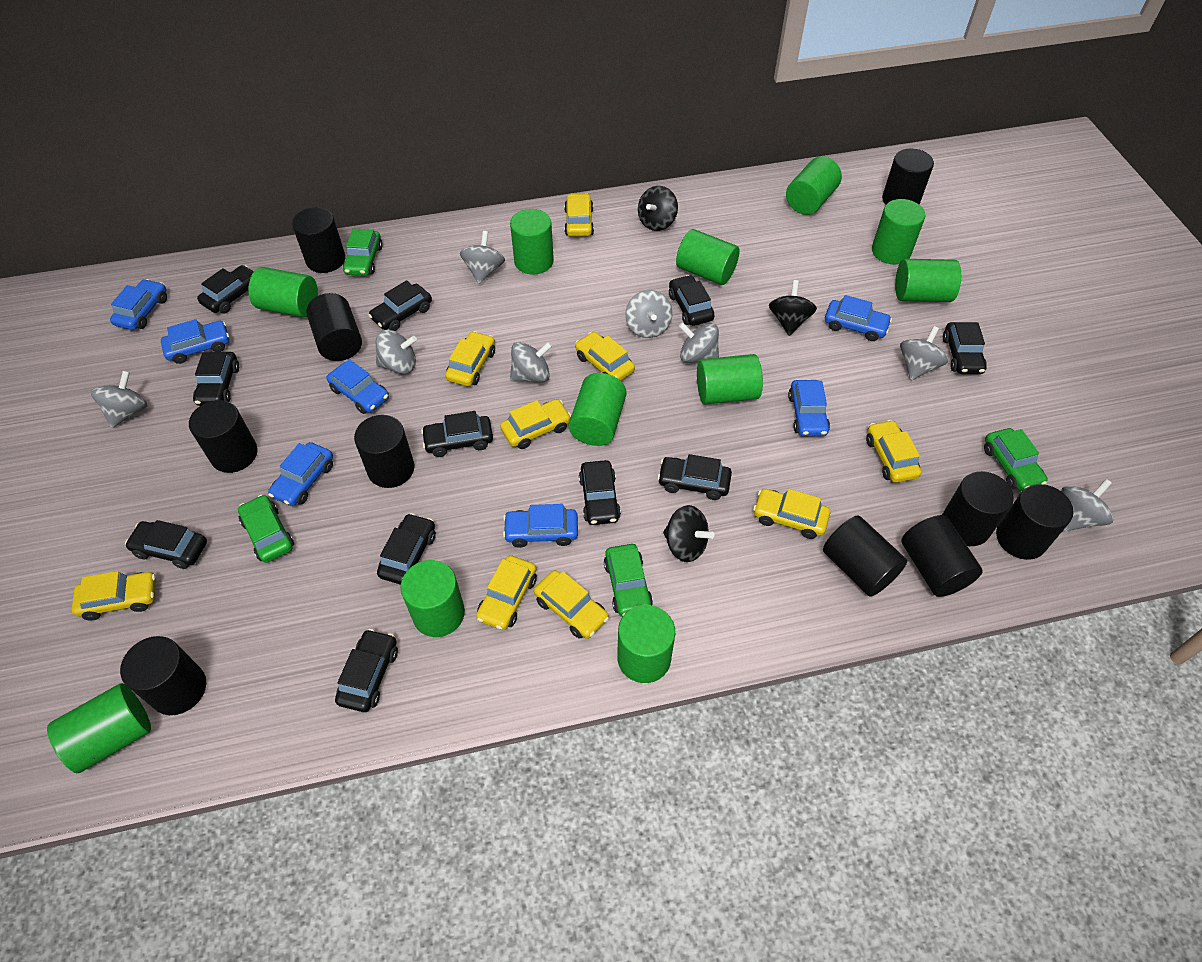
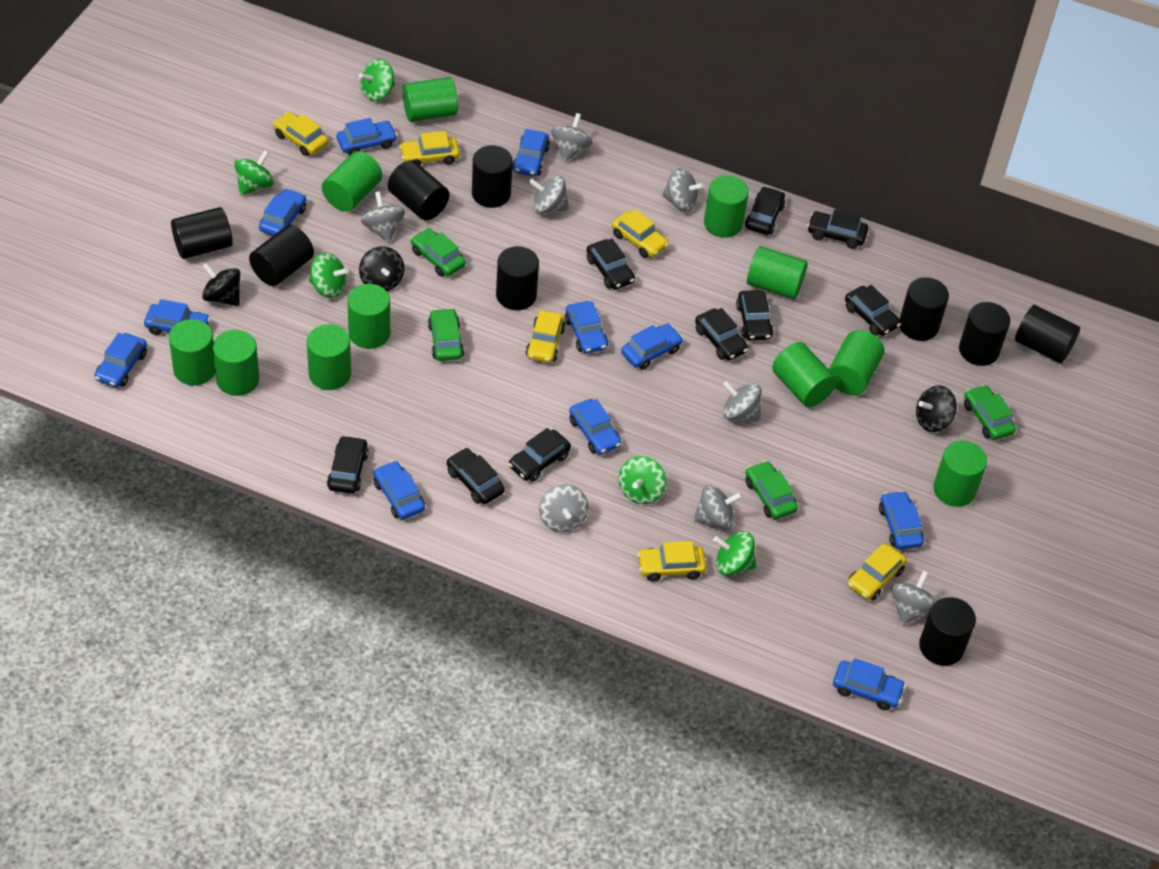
black car: 11 -> 9
black cylinder: 10 -> 9
blue car: 7 -> 11
green spinning top: 0 -> 5
yellow car: 9 -> 6

